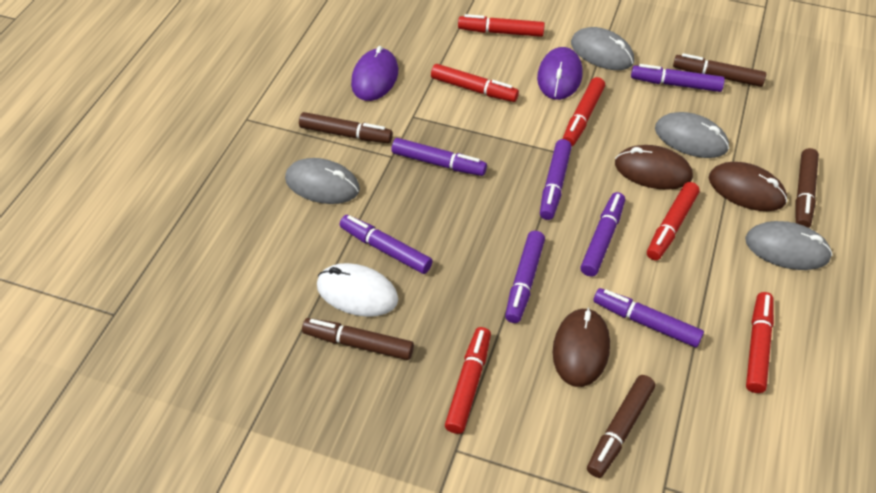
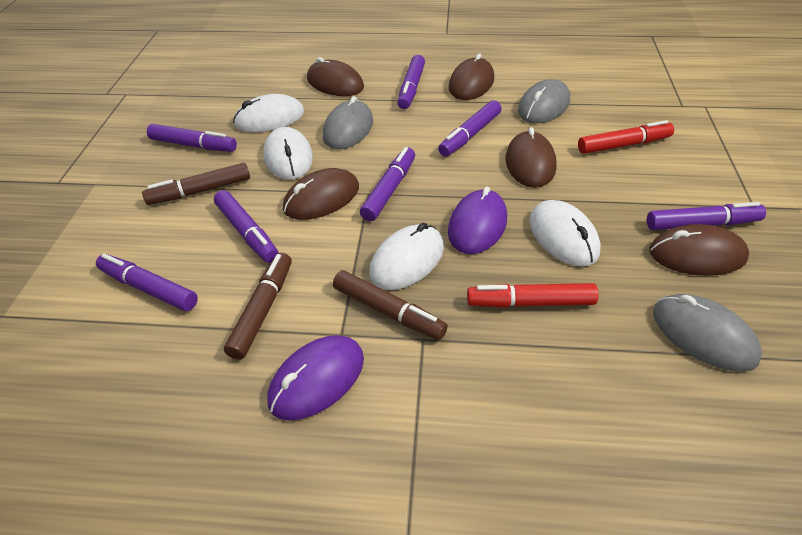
brown marker: 5 -> 3
brown mouse: 3 -> 5
grey mouse: 4 -> 3
red marker: 6 -> 2
white mouse: 1 -> 4

